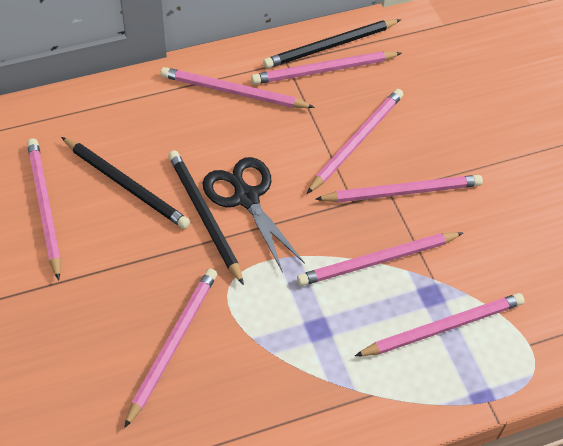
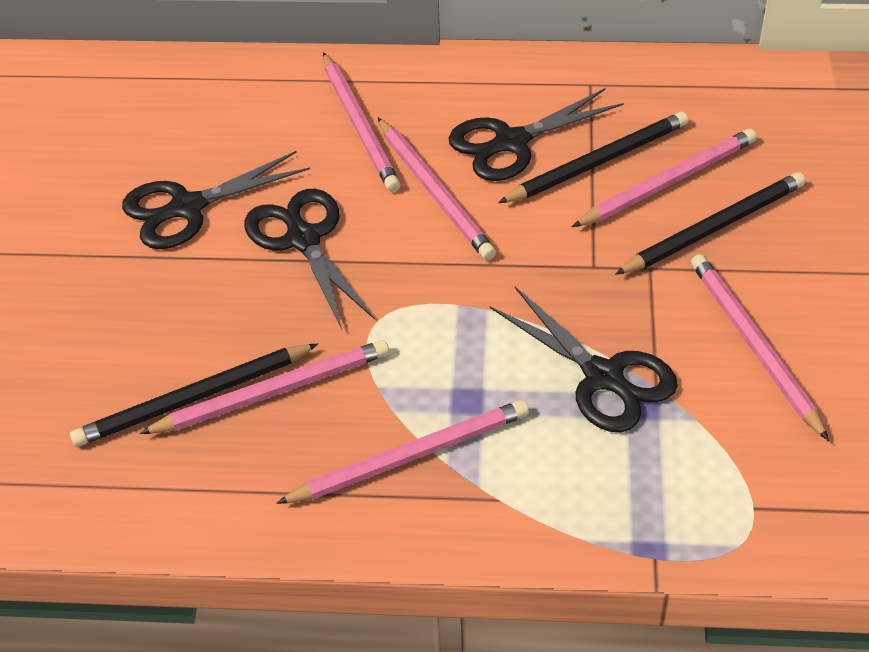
black scissors: 1 -> 4
pink pencil: 8 -> 6

